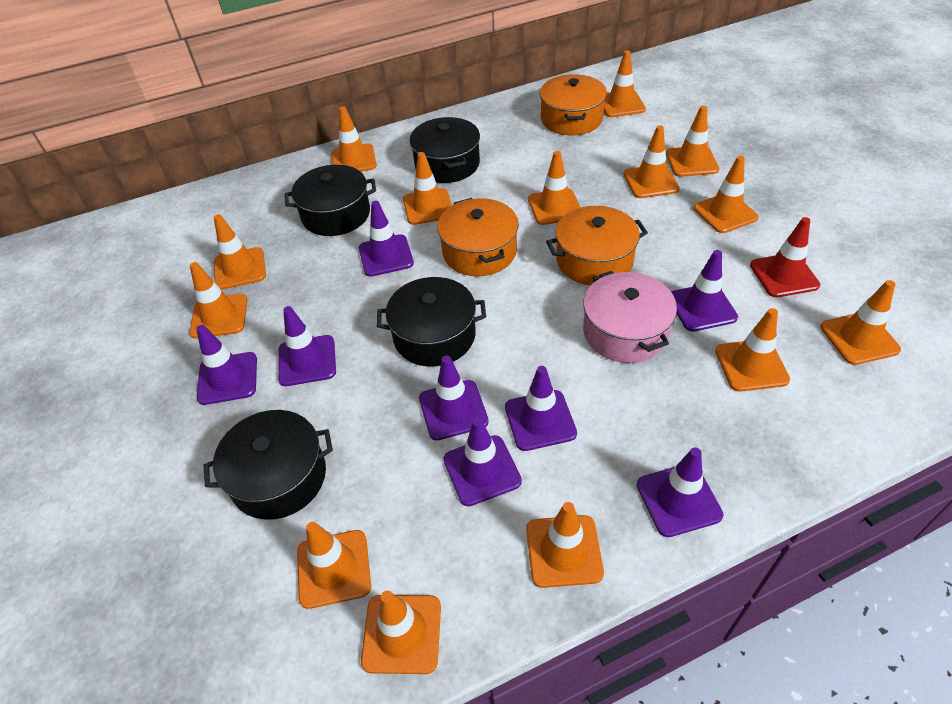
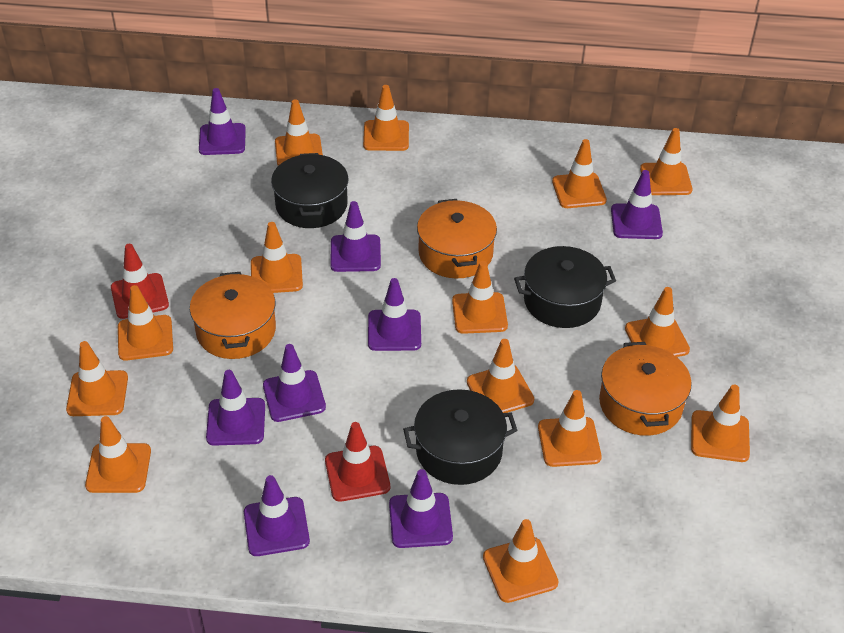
black pot: 4 -> 3
pink pot: 1 -> 0
red traffic cone: 1 -> 2

